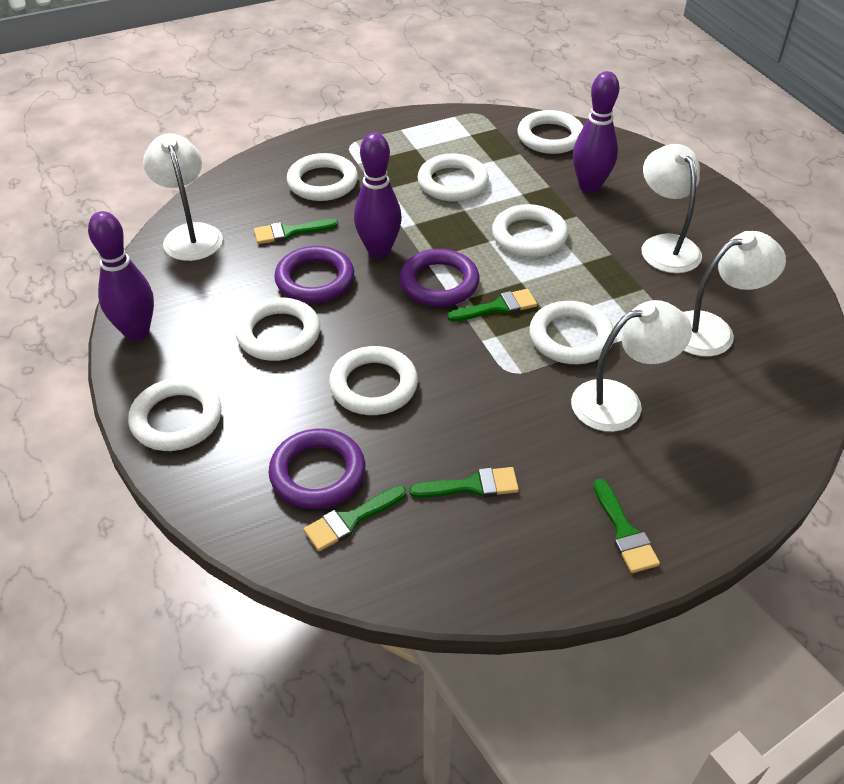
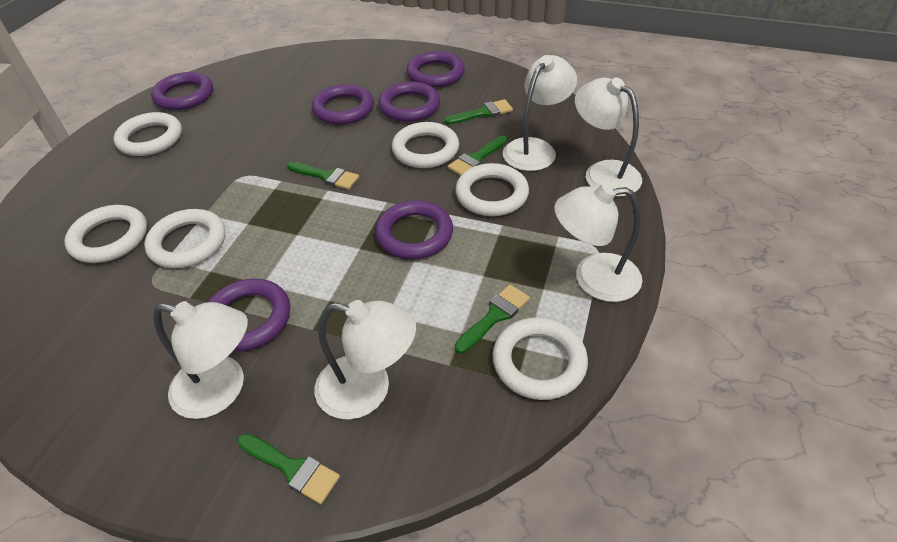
purple bowling pin: 3 -> 0
purple ring: 3 -> 6
white lamp: 4 -> 5
white ring: 8 -> 6

